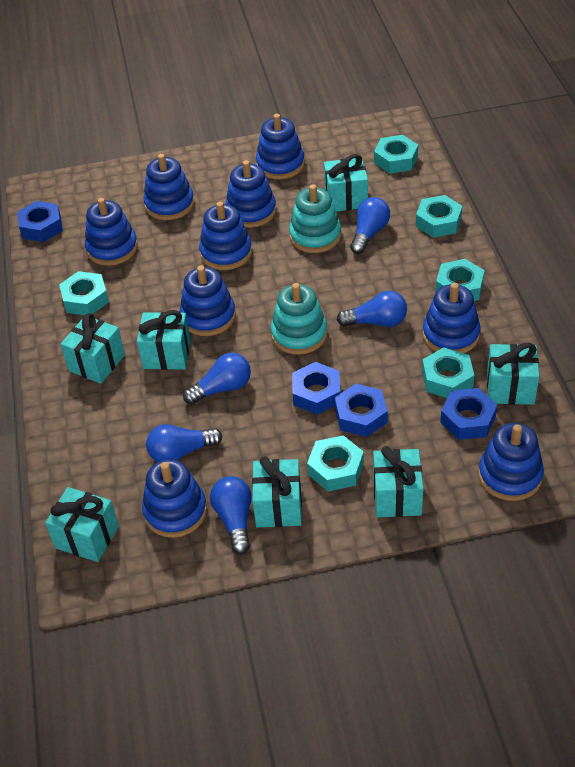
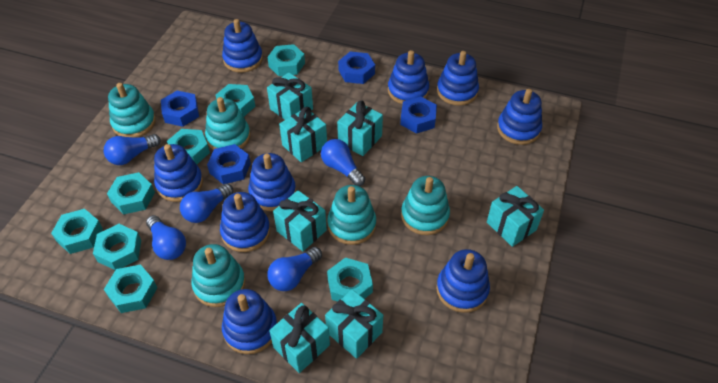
turquoise nut: 6 -> 8
turquoise stacking toy: 2 -> 5

